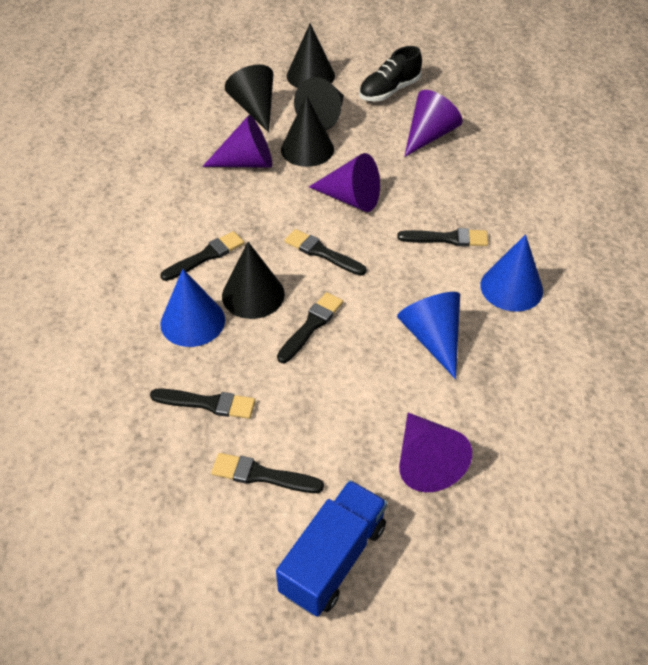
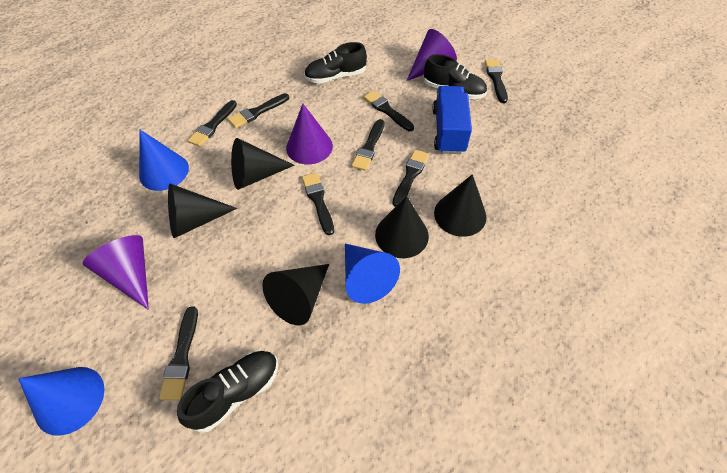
black brush: 6 -> 8
black shoe: 1 -> 3
purple cone: 4 -> 3

